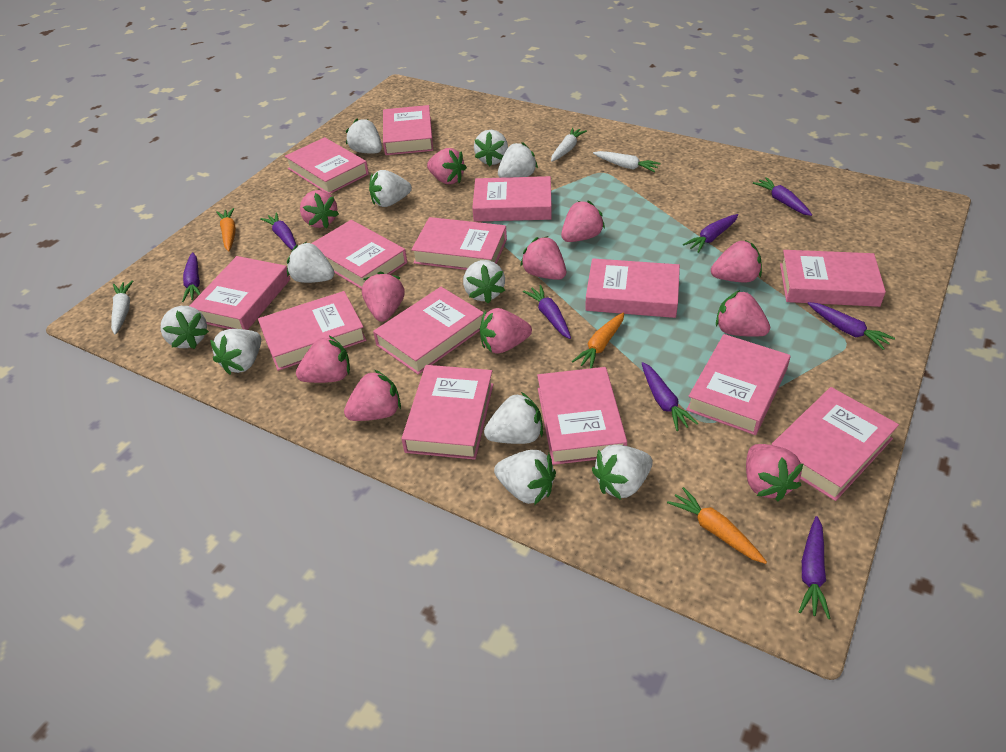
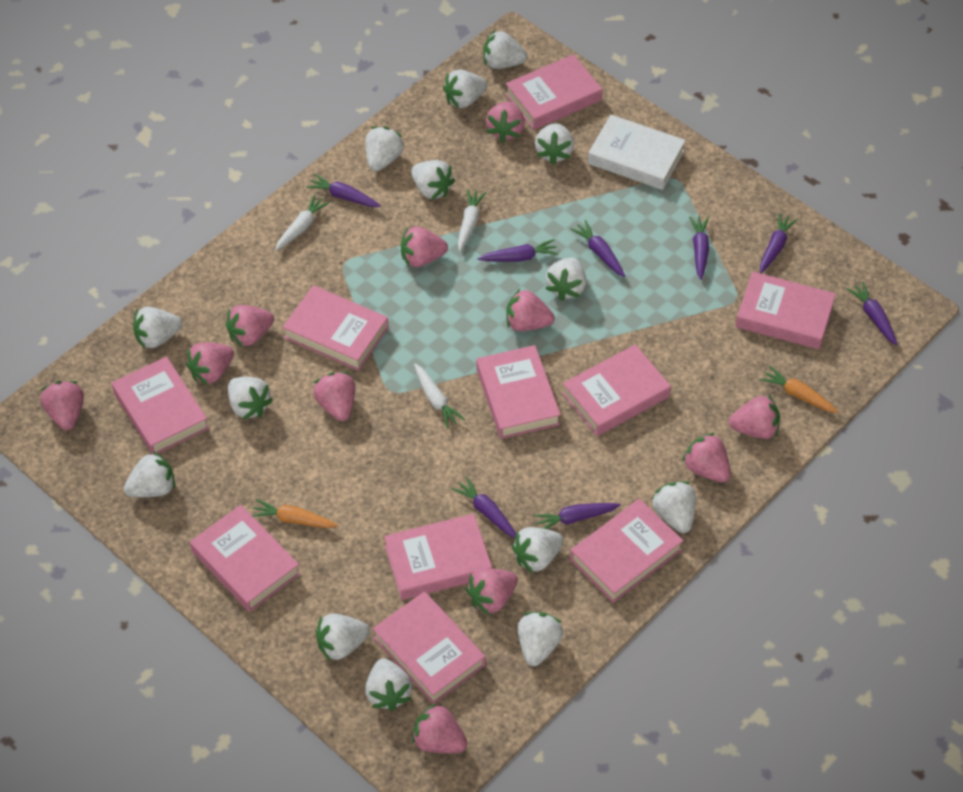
orange carrot: 3 -> 2
pink book: 14 -> 10
white book: 0 -> 1
white strawberry: 11 -> 14

